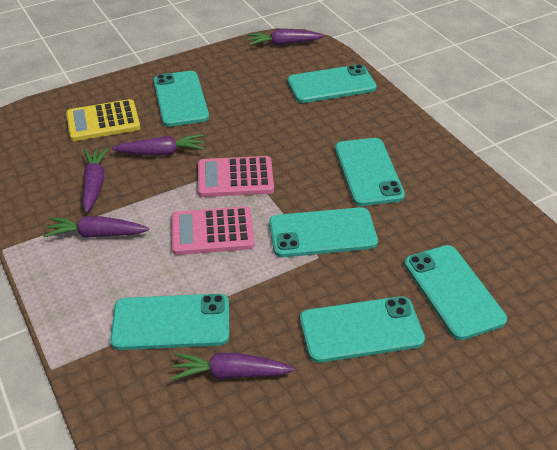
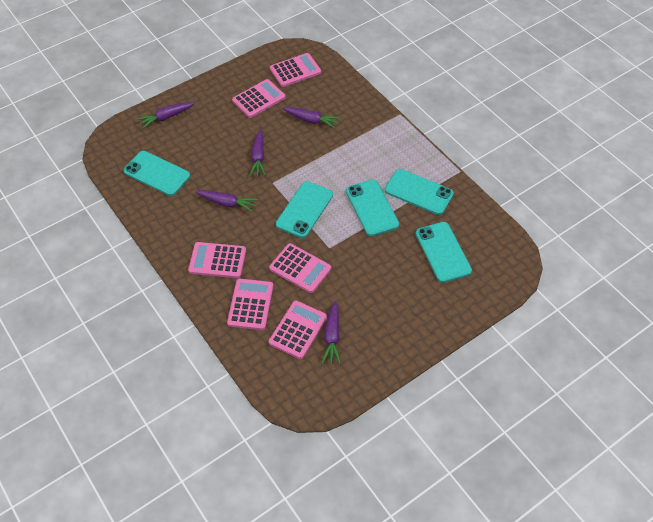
pink calculator: 2 -> 6
turquoise phone: 7 -> 5
yellow calculator: 1 -> 0

